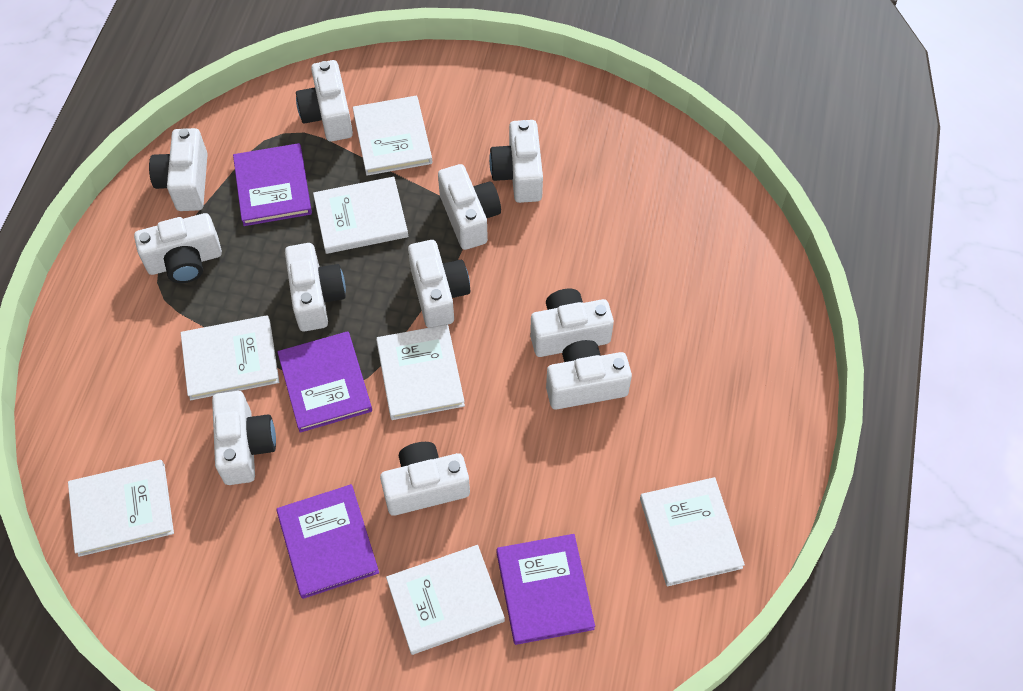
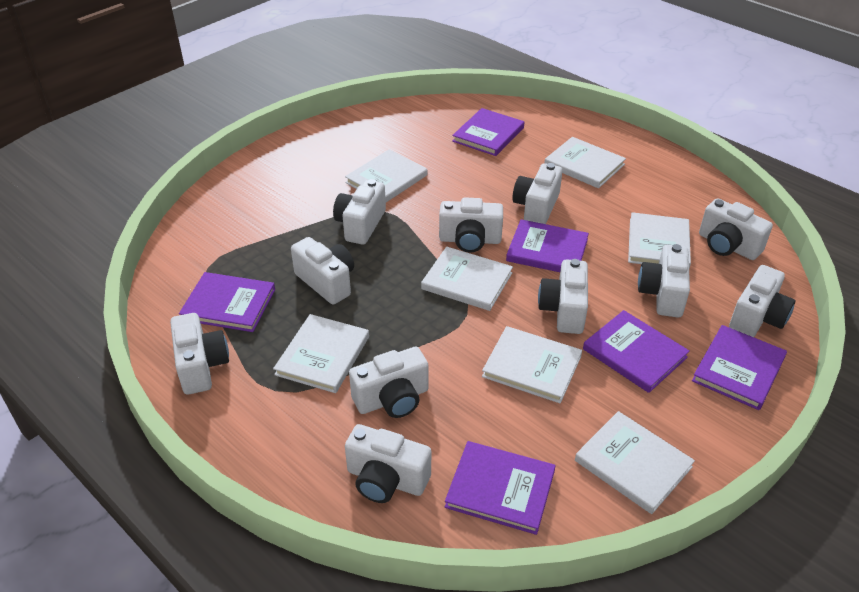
purple book: 4 -> 6

